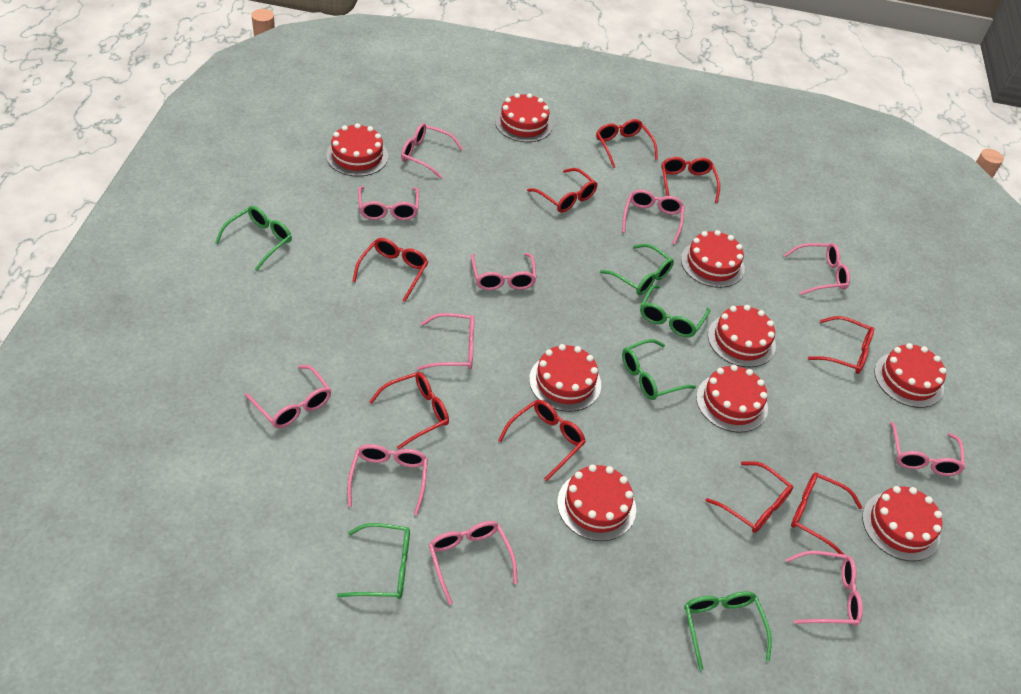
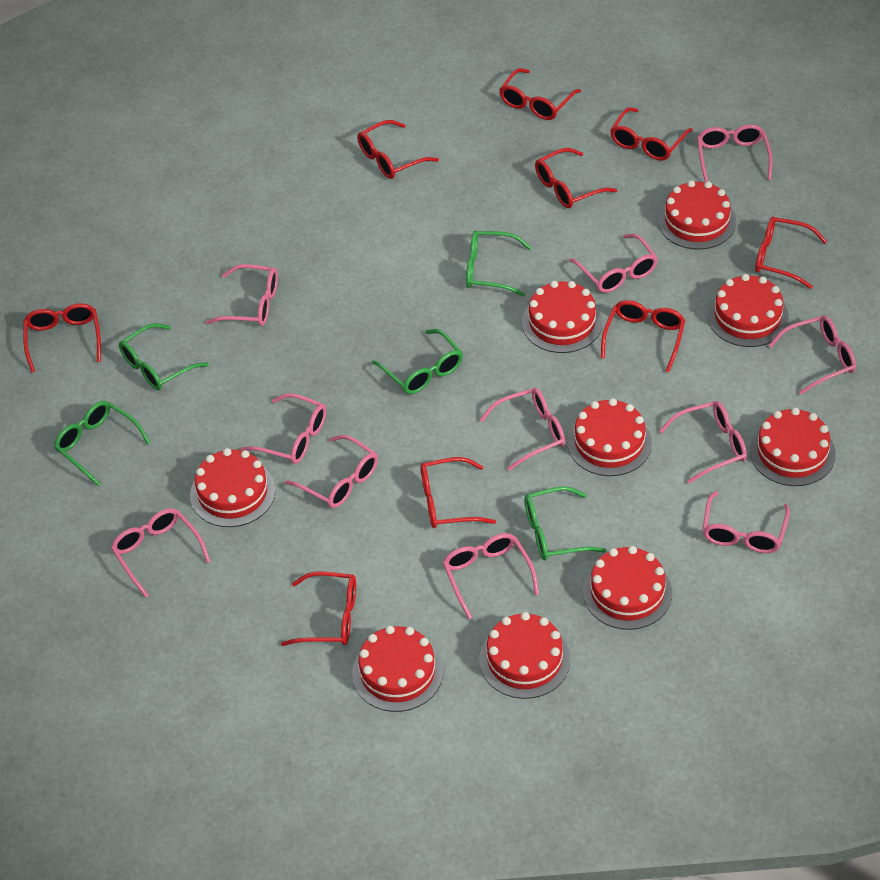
green glasses: 6 -> 5

